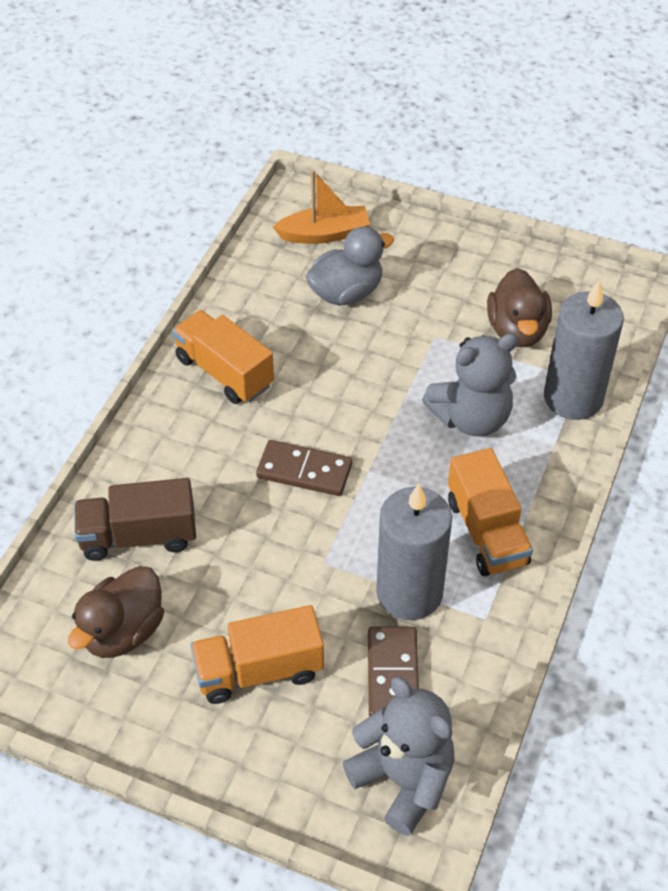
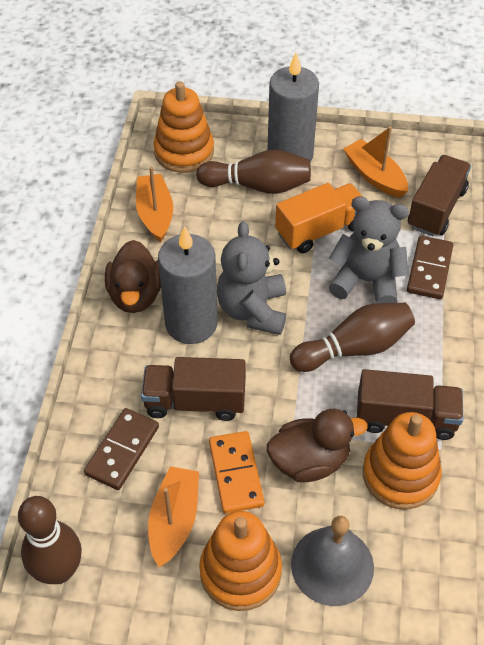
brown bowling pin: 0 -> 3
brown truck: 1 -> 3
grey bell: 0 -> 1
grey duck: 1 -> 0
orange boat: 1 -> 3
orange domino: 0 -> 1
orange stacking toy: 0 -> 3
orange truck: 3 -> 1

